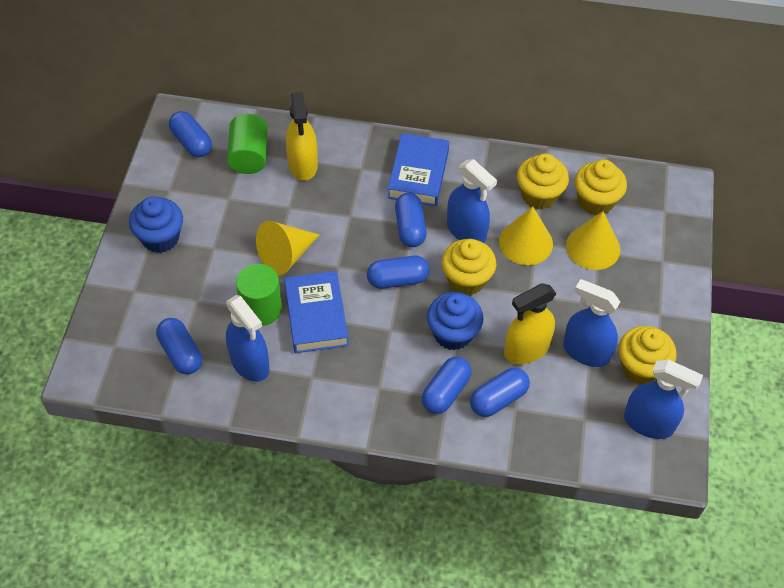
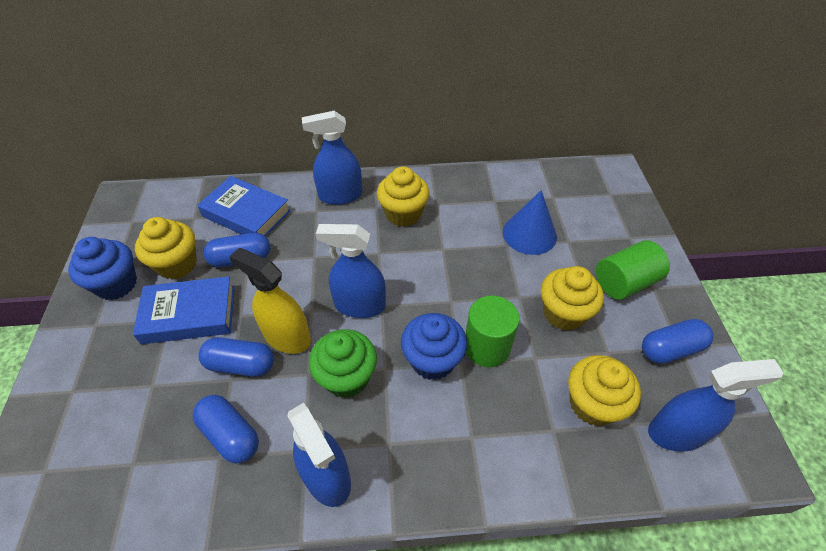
blue capsule: 6 -> 4
blue cone: 0 -> 1
green cupcake: 0 -> 1
yellow cone: 3 -> 0
yellow spray bottle: 2 -> 1

